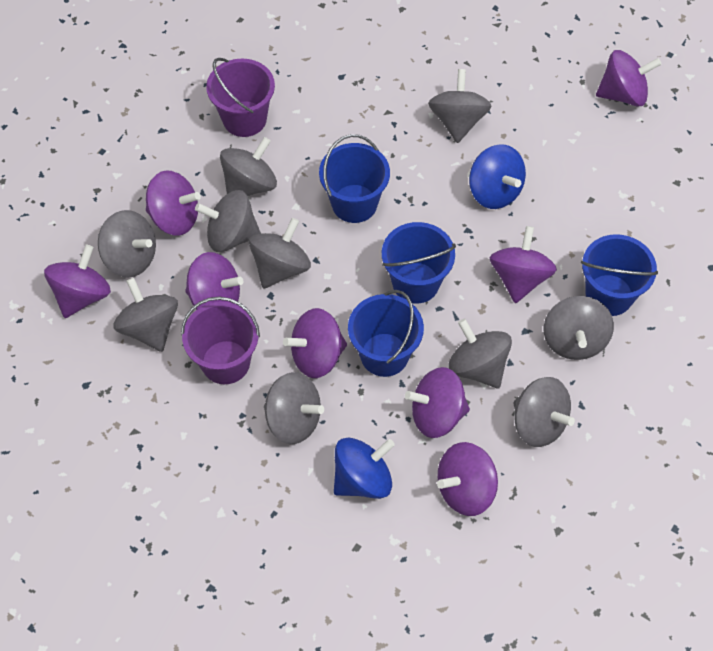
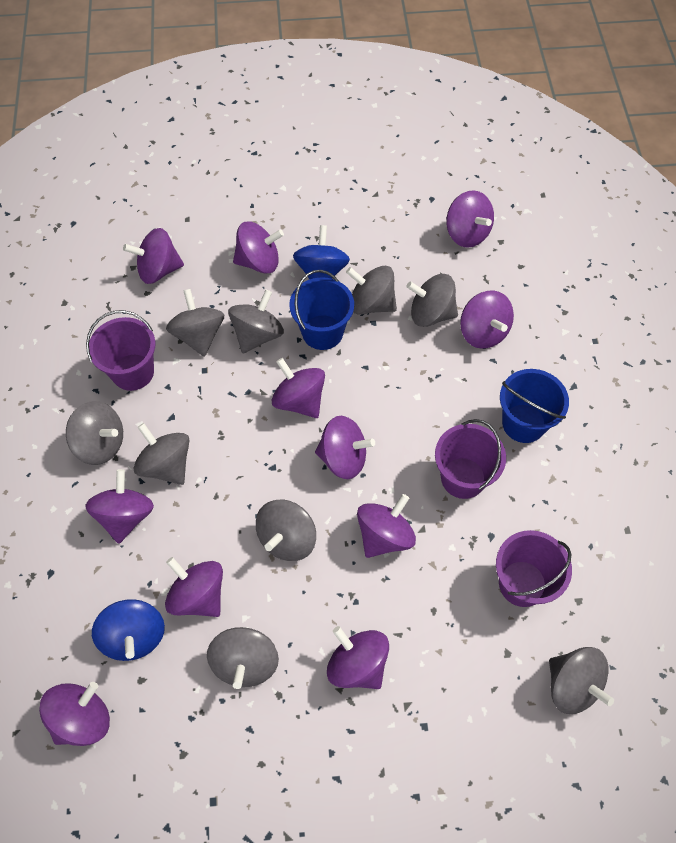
blue bucket: 4 -> 2
grey spinning top: 10 -> 9
purple bucket: 2 -> 3
purple spinning top: 8 -> 11

